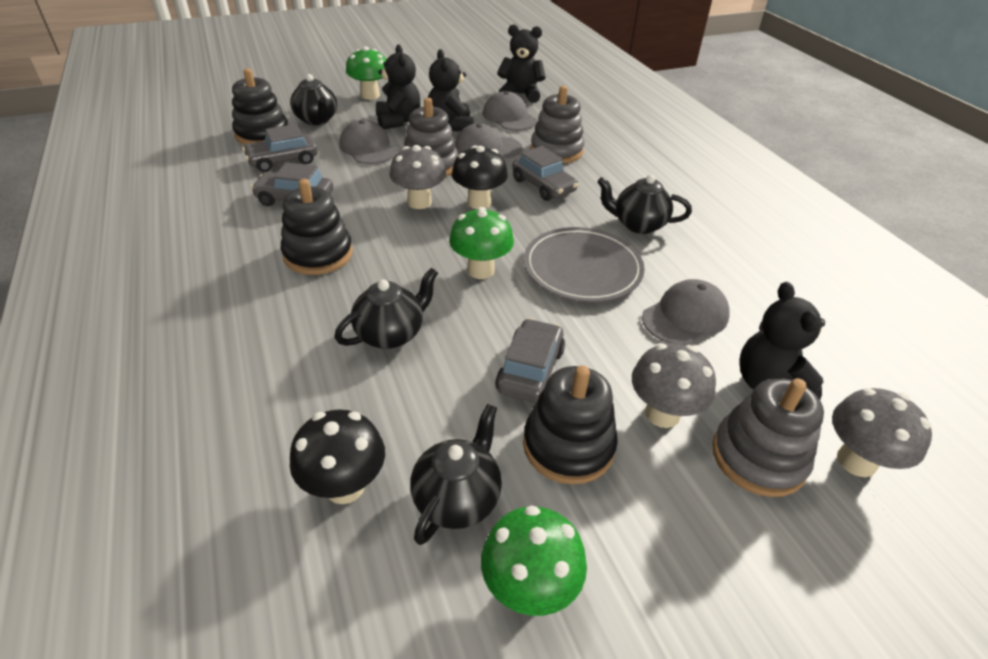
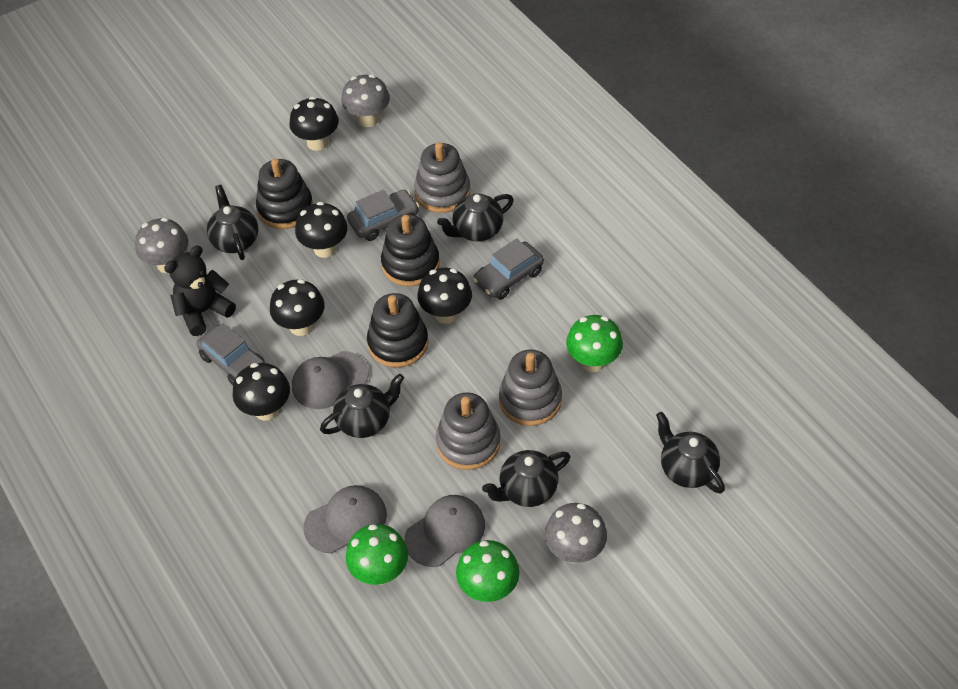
black mushroom: 2 -> 5
black teapot: 4 -> 5
black teddy bear: 4 -> 1
grey cap: 4 -> 3
grey car: 4 -> 3
grey plate: 1 -> 0

